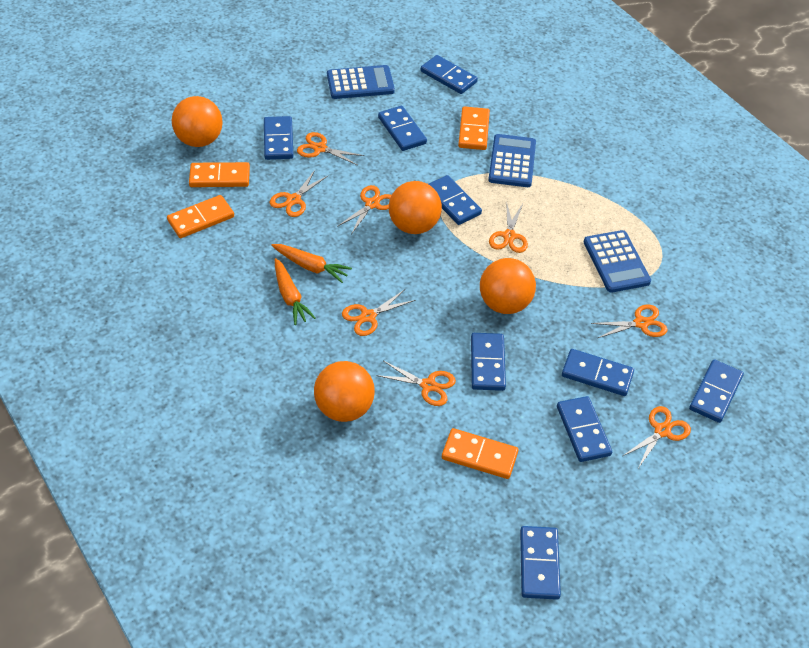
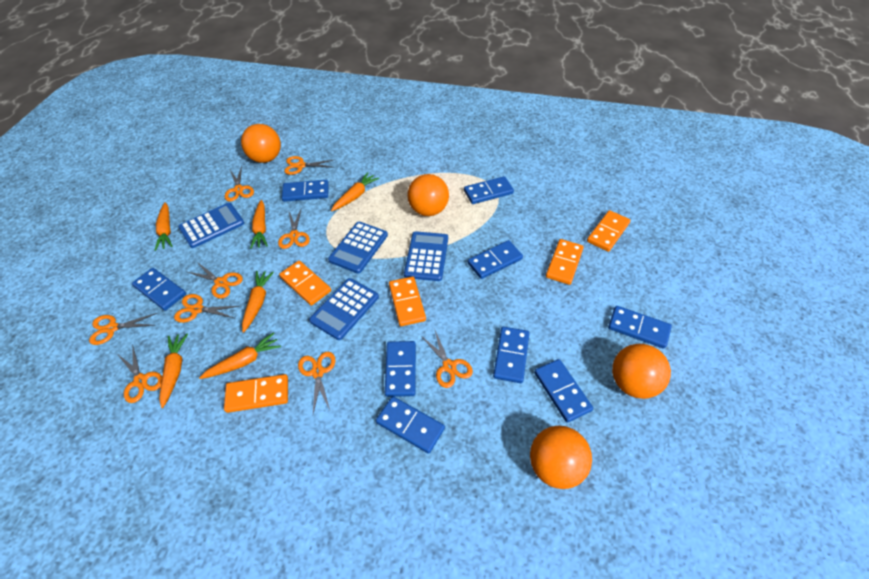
blue calculator: 3 -> 4
orange carrot: 2 -> 6
orange domino: 4 -> 5
orange scissors: 8 -> 9

